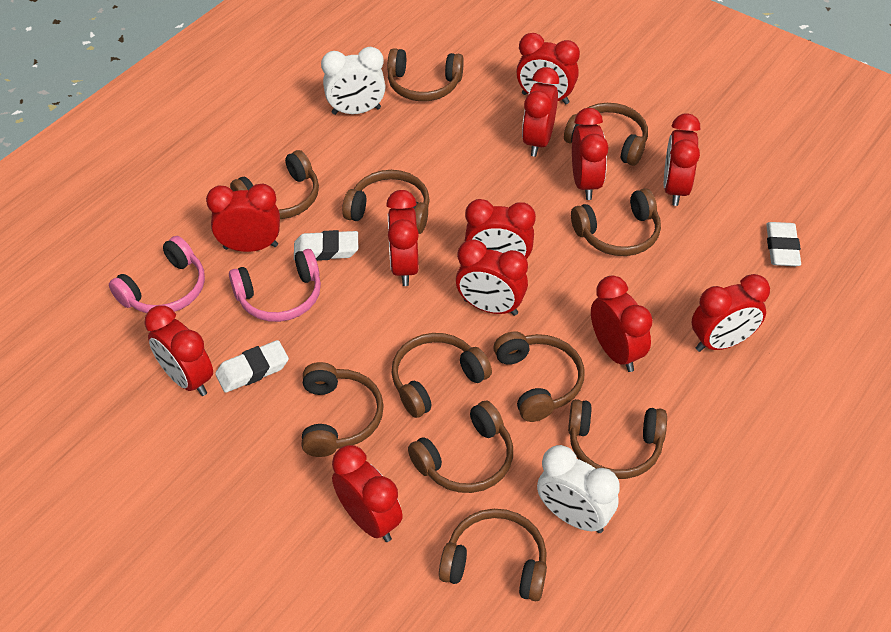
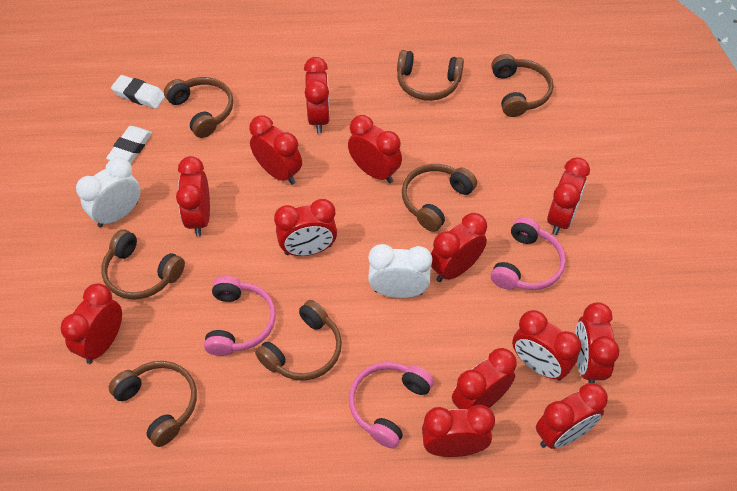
brown headphones: 11 -> 7
pink headphones: 2 -> 3
red clock: 12 -> 13
white eraser: 3 -> 2

